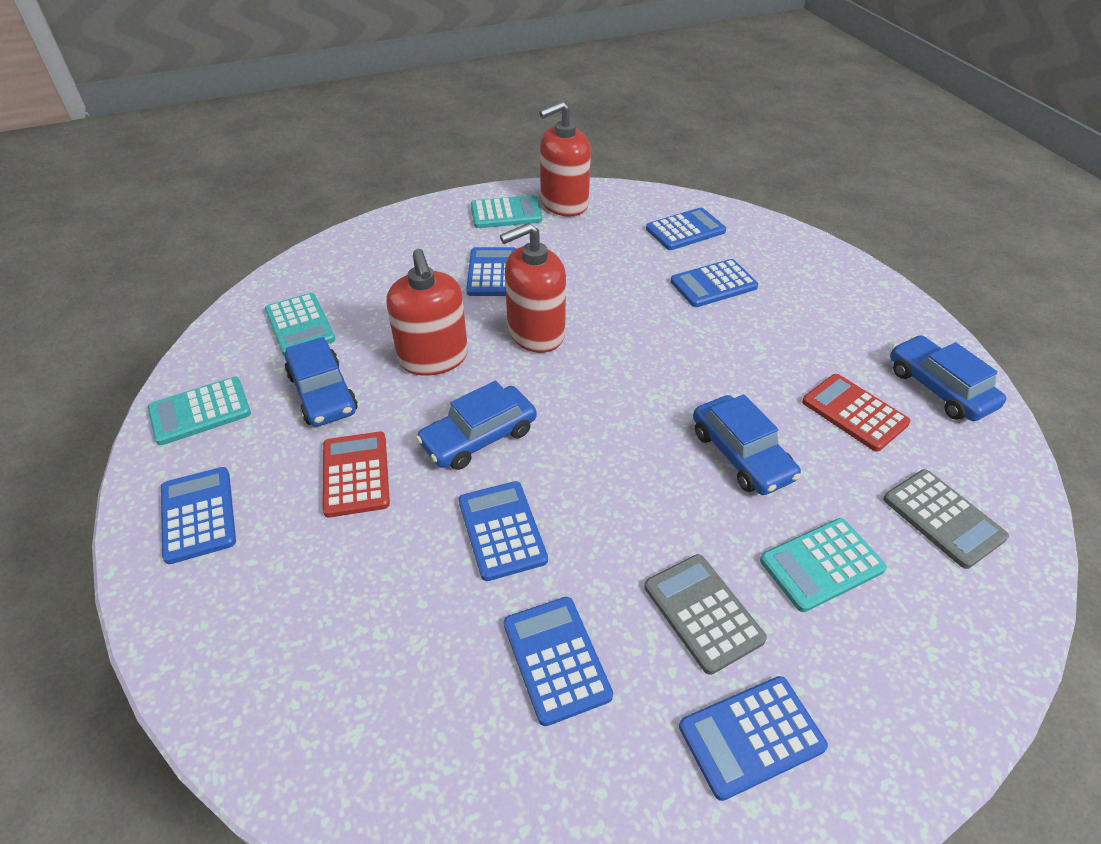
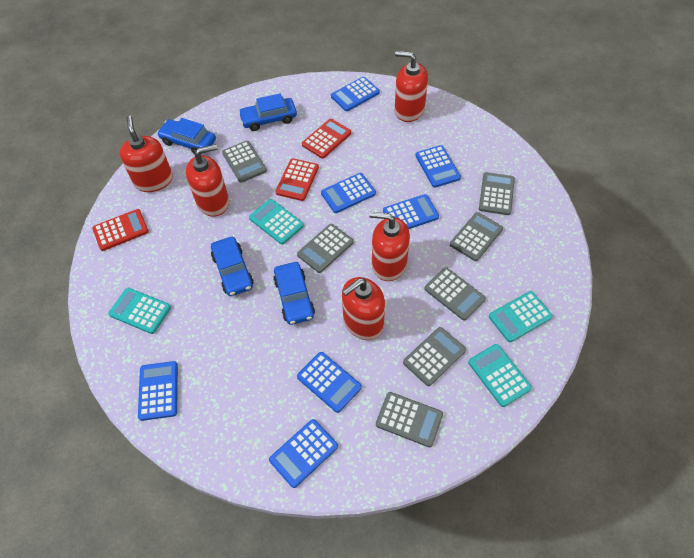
grey calculator: 2 -> 7
red calculator: 2 -> 3
red soap dispenser: 3 -> 5

